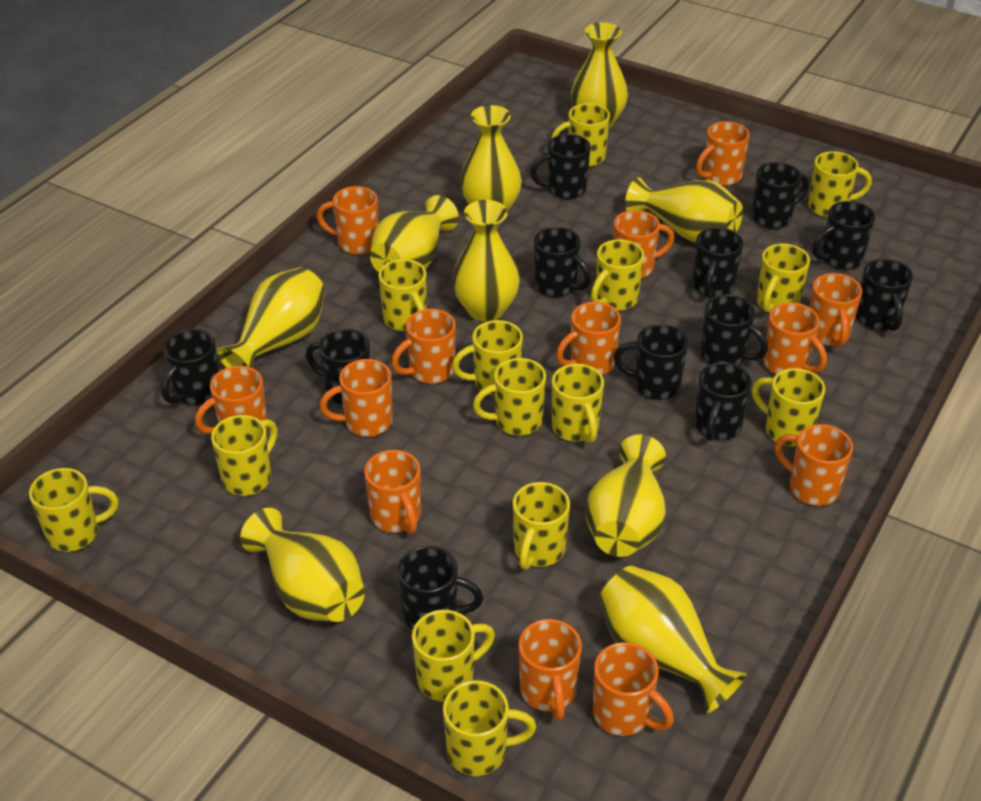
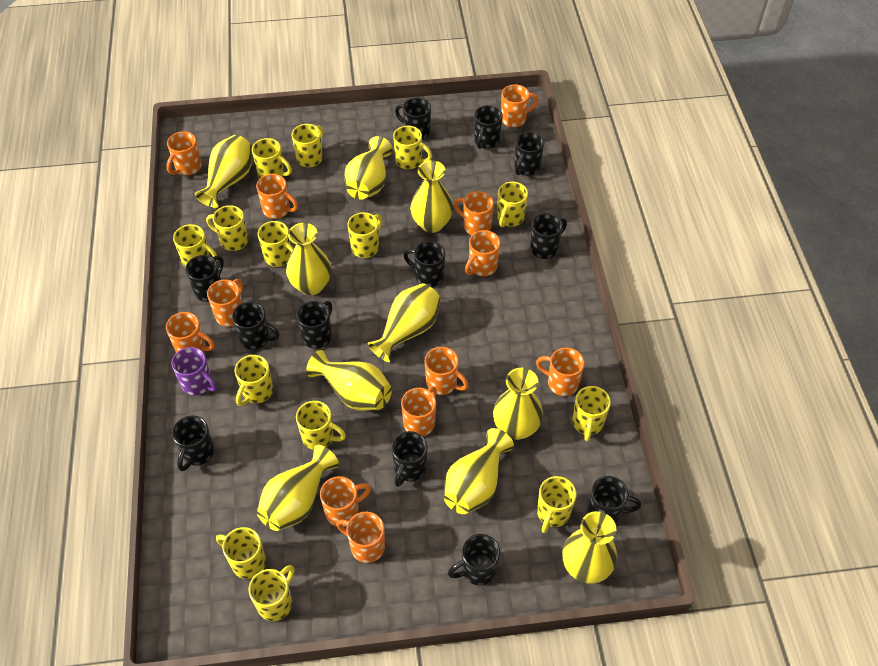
orange mug: 13 -> 12
purple mug: 0 -> 1
yellow vase: 9 -> 10

